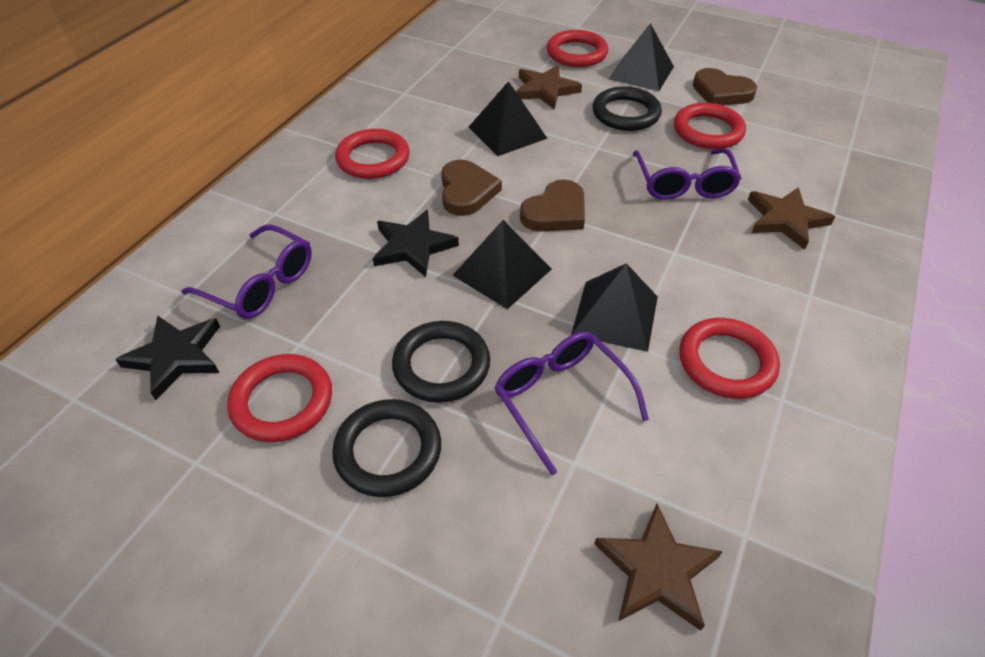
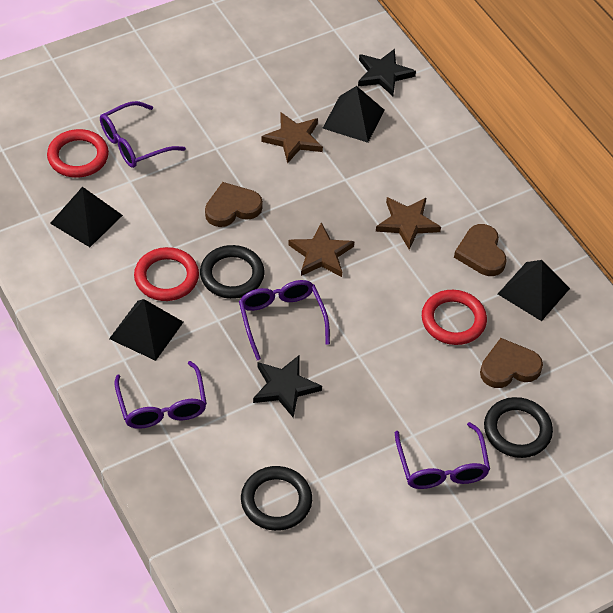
purple glasses: 3 -> 4
red ring: 5 -> 3

